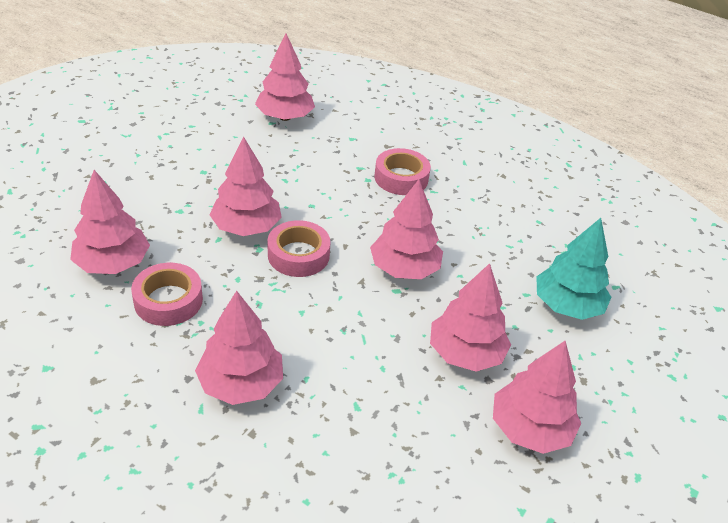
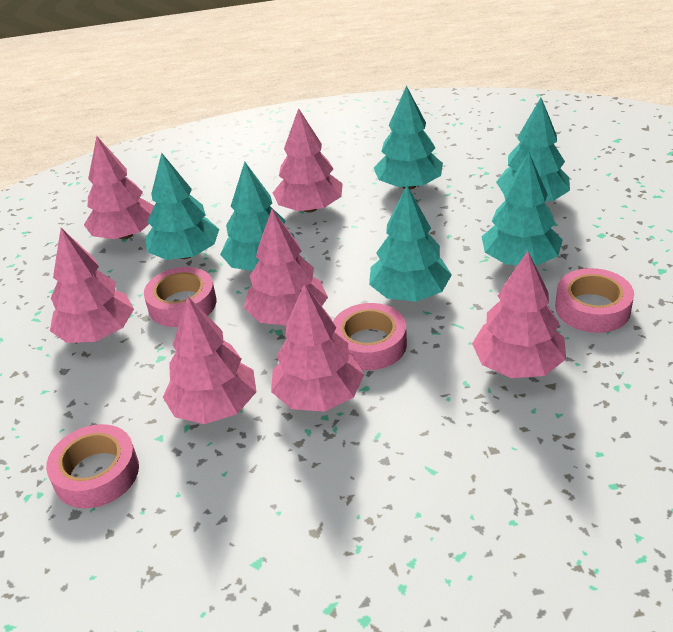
pink tape: 3 -> 4
turquoise tree: 1 -> 6

